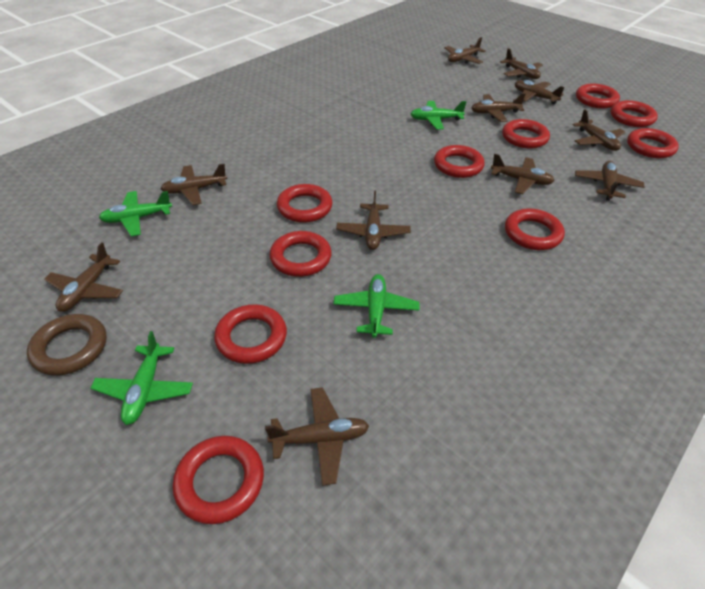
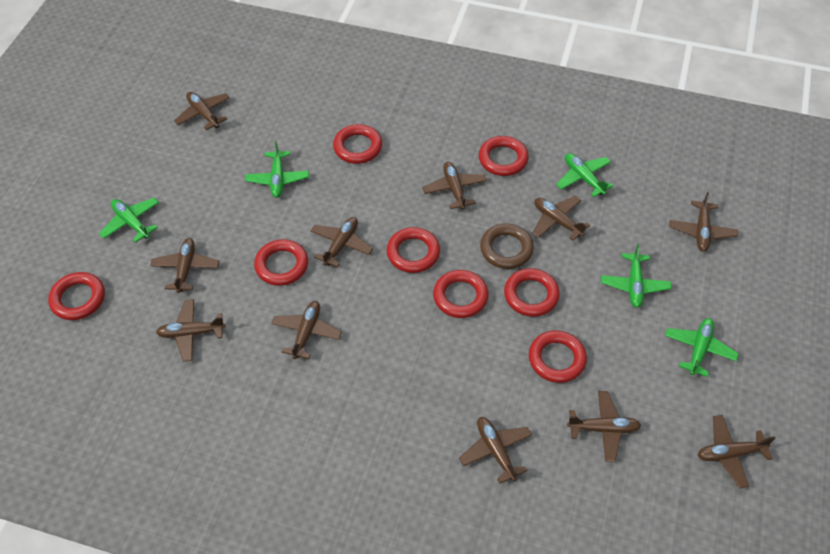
green plane: 4 -> 5
red ring: 10 -> 8

